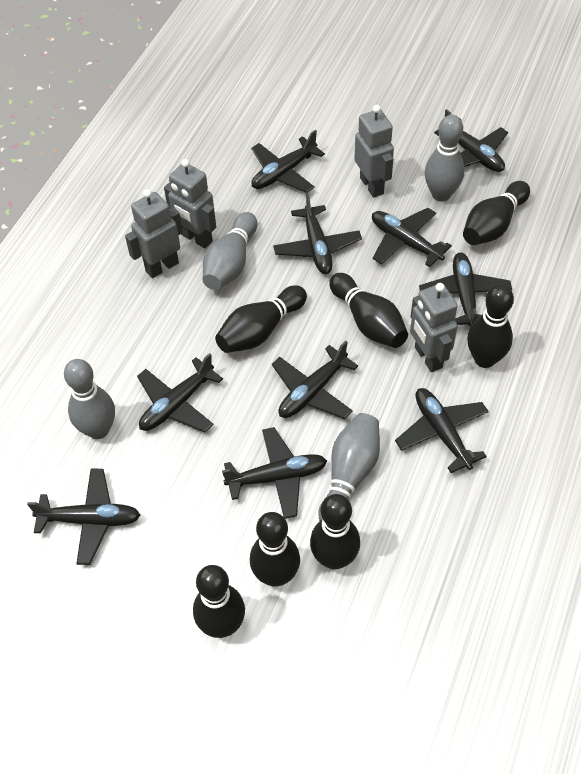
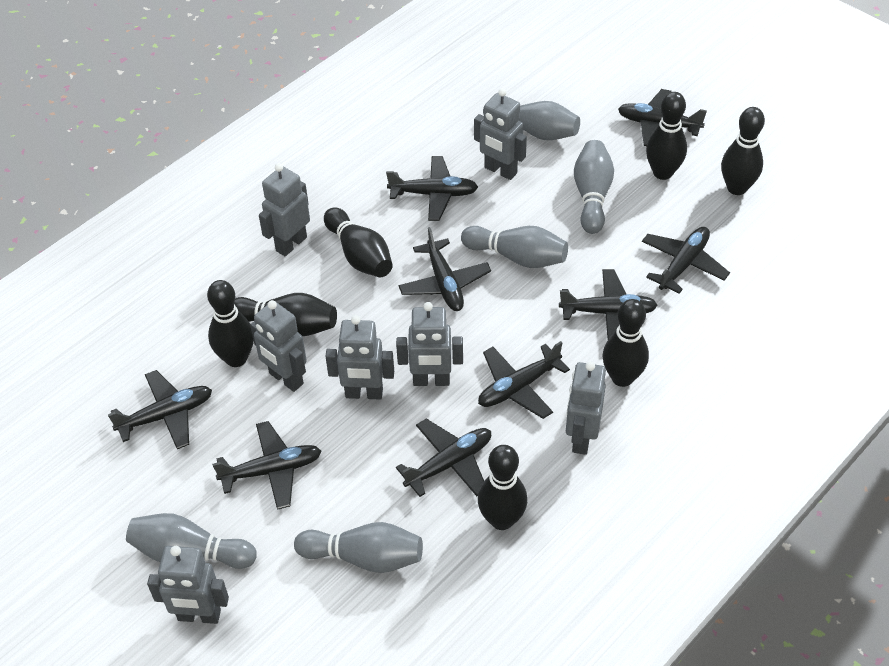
black plane: 10 -> 9
grey bowling pin: 4 -> 5
grey robot: 4 -> 7

